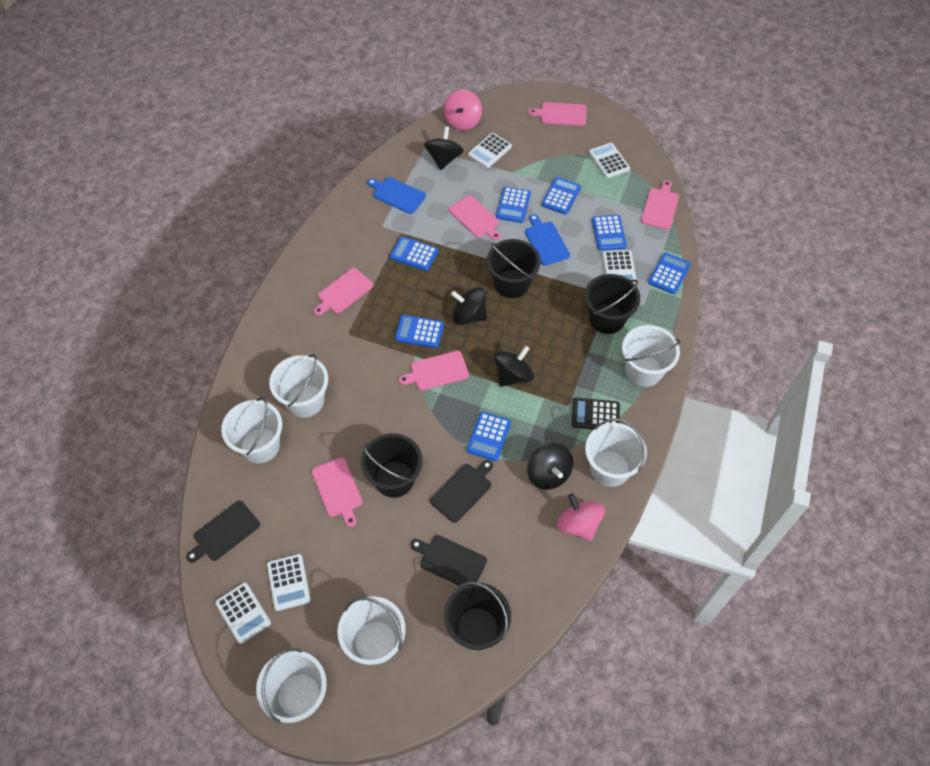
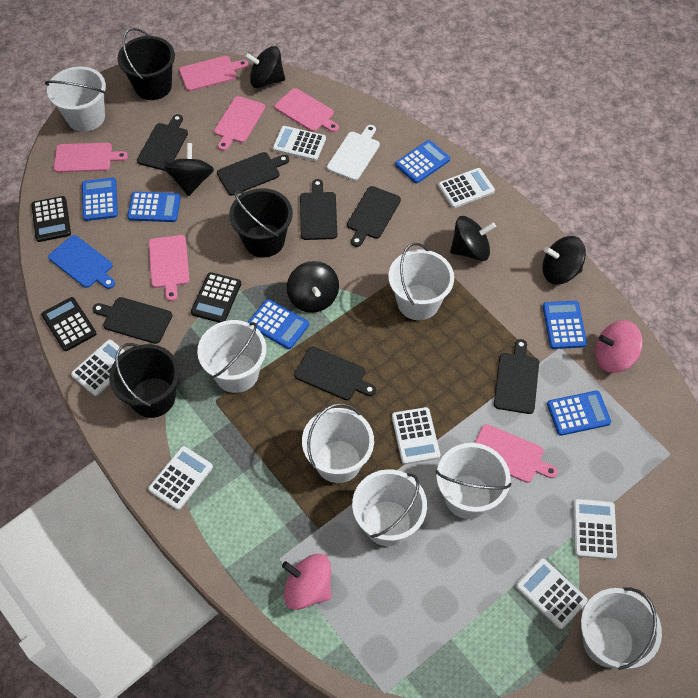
black bucket: 4 -> 3
black calculator: 1 -> 3
black cutting board: 3 -> 7
black spinning top: 4 -> 5
blue calculator: 7 -> 6
blue cutting board: 2 -> 1
white bucket: 6 -> 7
white calculator: 5 -> 7
white cutting board: 0 -> 1

